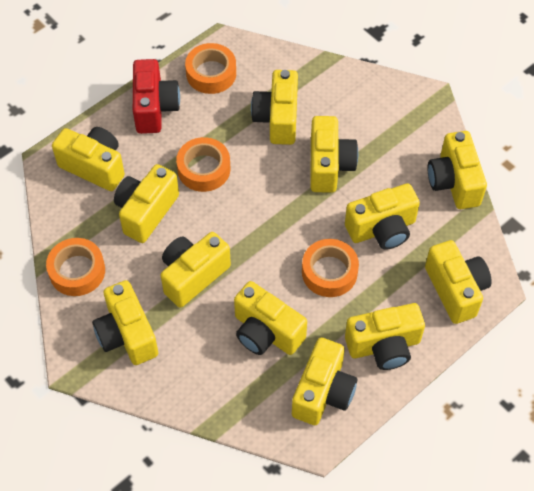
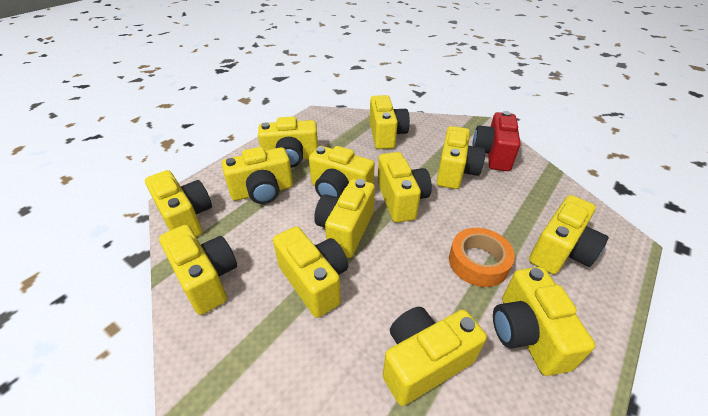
orange tape: 4 -> 1
yellow camera: 12 -> 13

